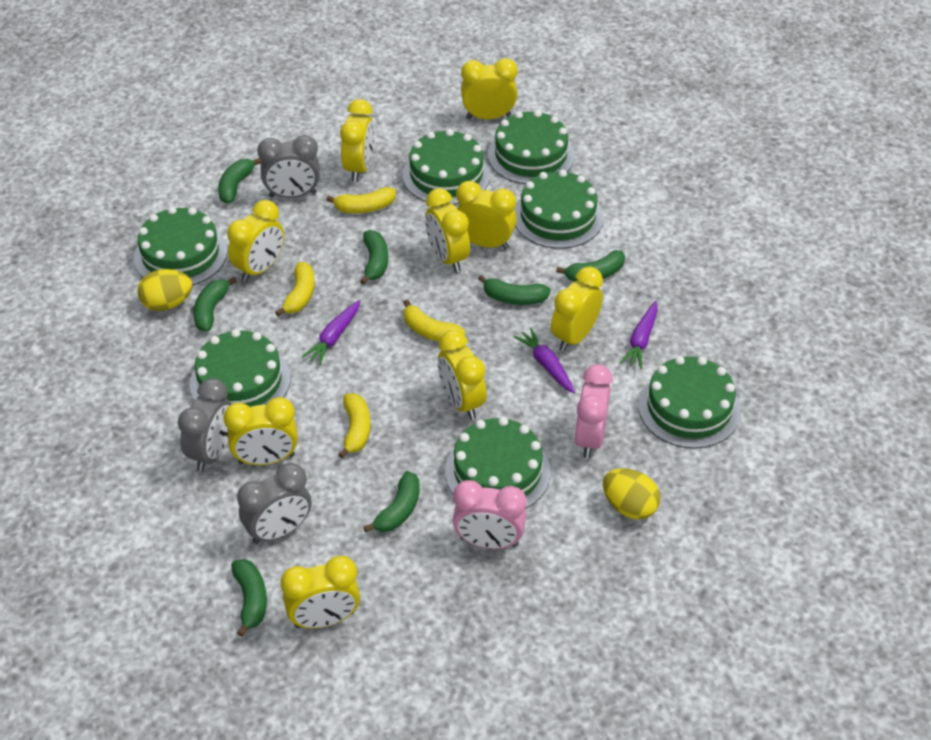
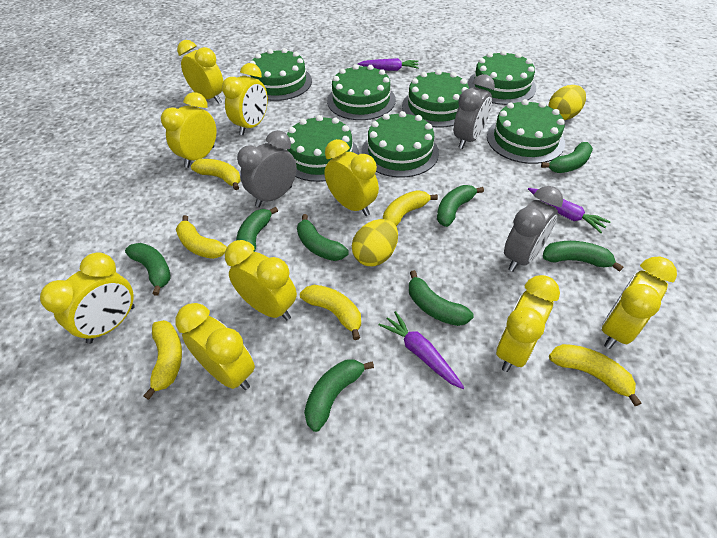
green banana: 7 -> 8
pink clock: 2 -> 0
yellow banana: 4 -> 6

